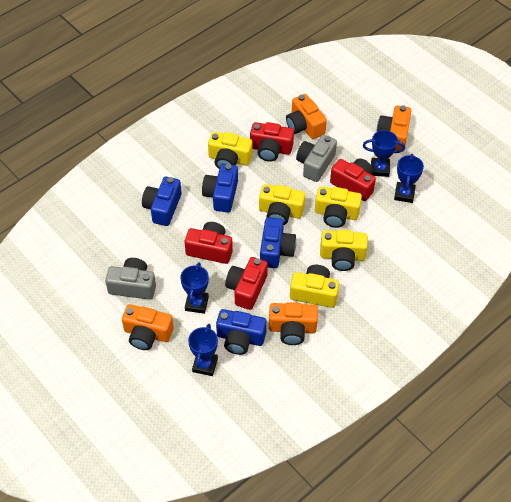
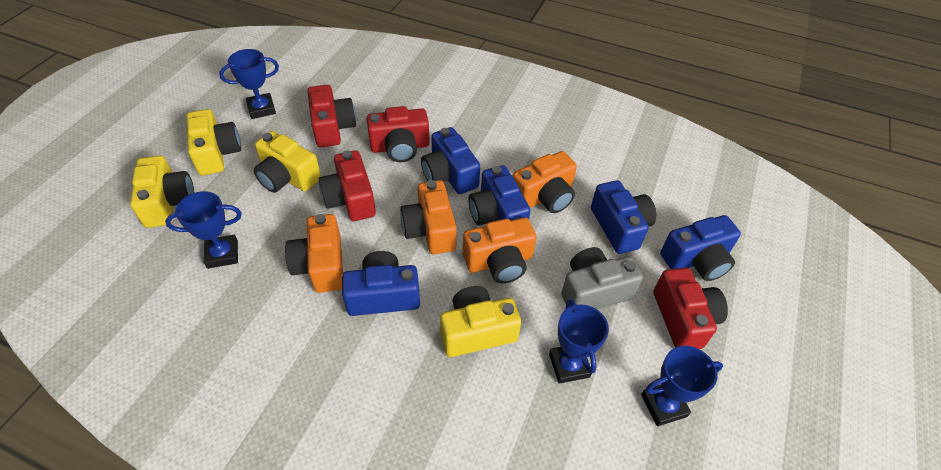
blue camera: 4 -> 5
grey camera: 2 -> 1
yellow camera: 5 -> 4

